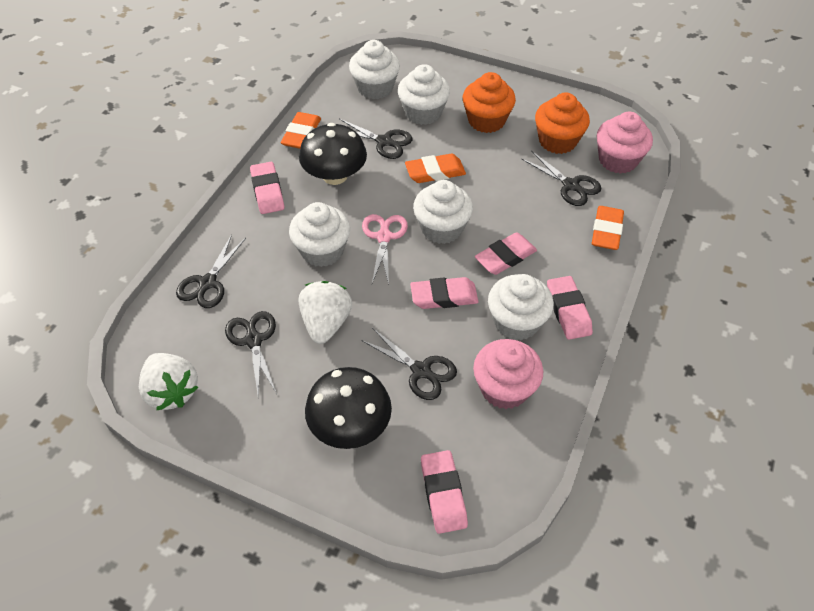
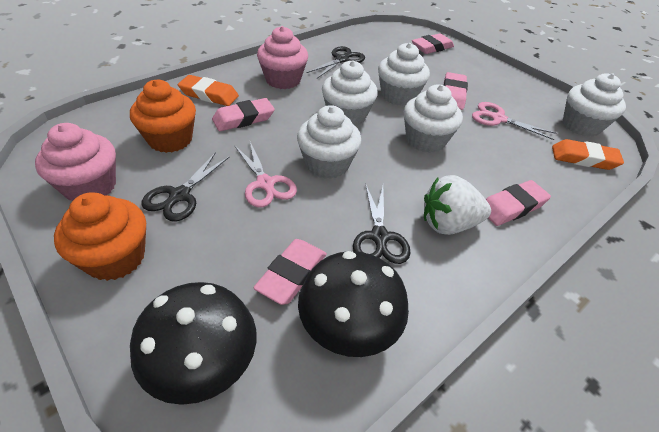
black scissors: 5 -> 3
orange eraser: 3 -> 2
pink scissors: 1 -> 2
white strawberry: 2 -> 1

